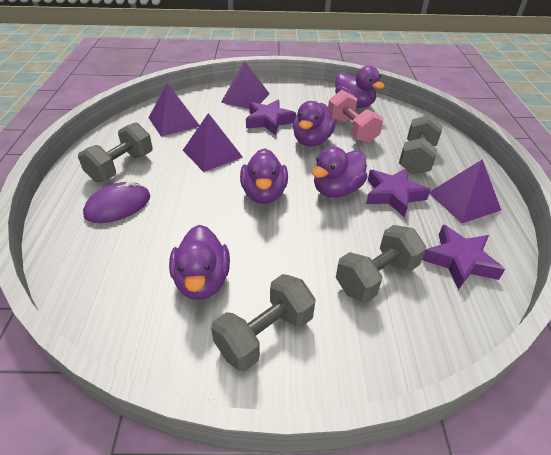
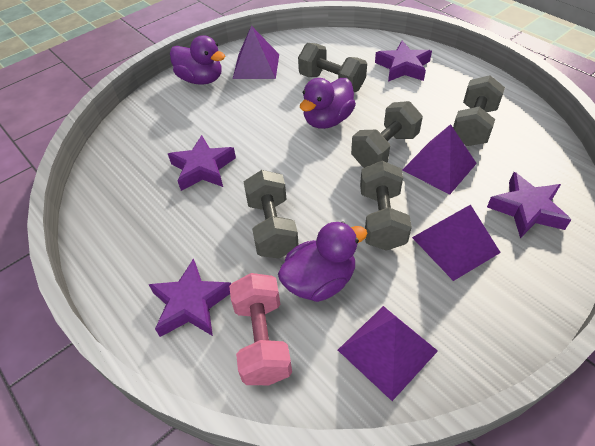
grey dumbbell: 4 -> 5
purple duck: 5 -> 3
purple mouse: 1 -> 0
purple star: 3 -> 4

